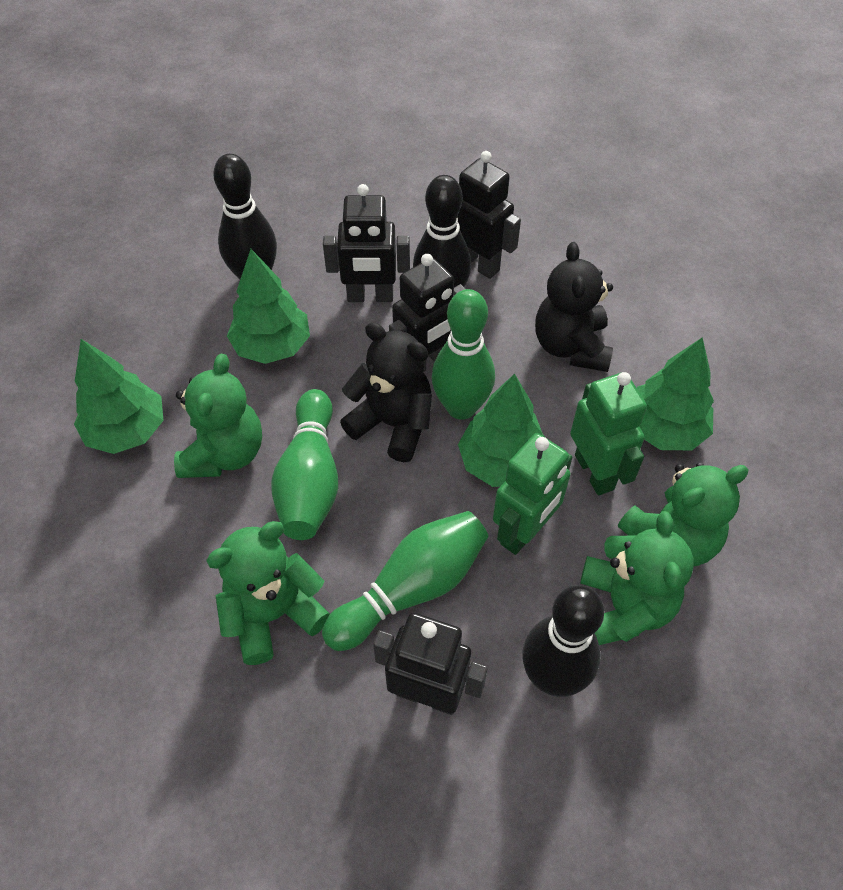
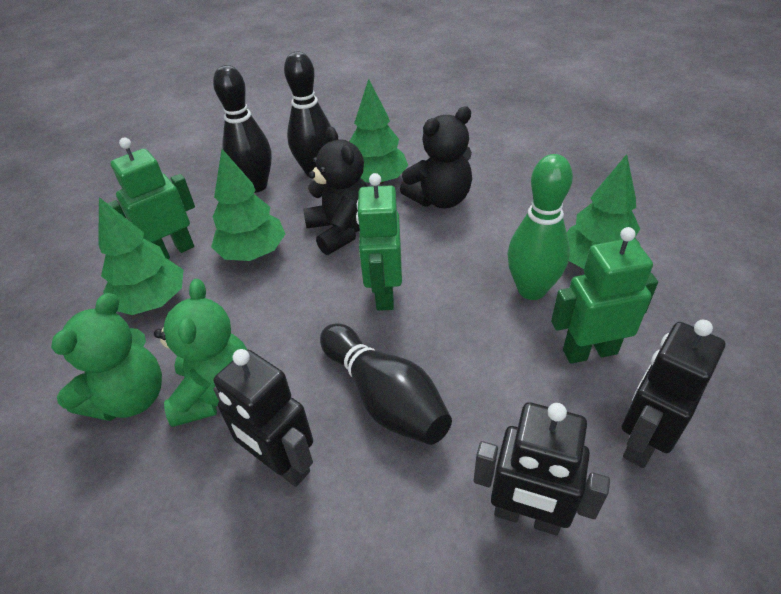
black robot: 4 -> 3
green bowling pin: 3 -> 1
green robot: 2 -> 3
green teddy bear: 4 -> 2

